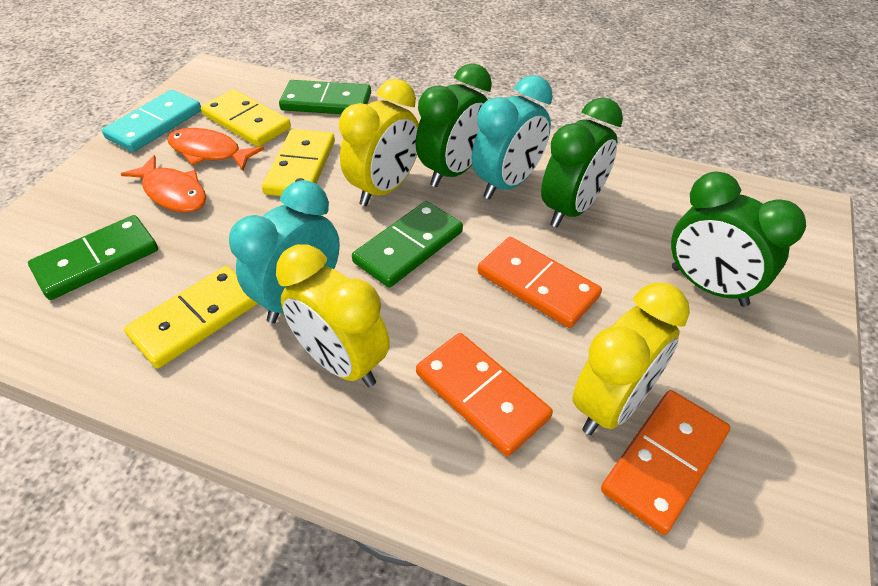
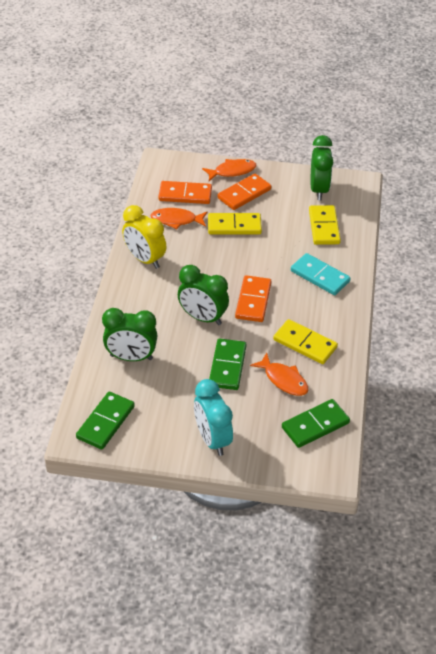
orange fish: 2 -> 3
turquoise clock: 2 -> 1
yellow clock: 3 -> 1

